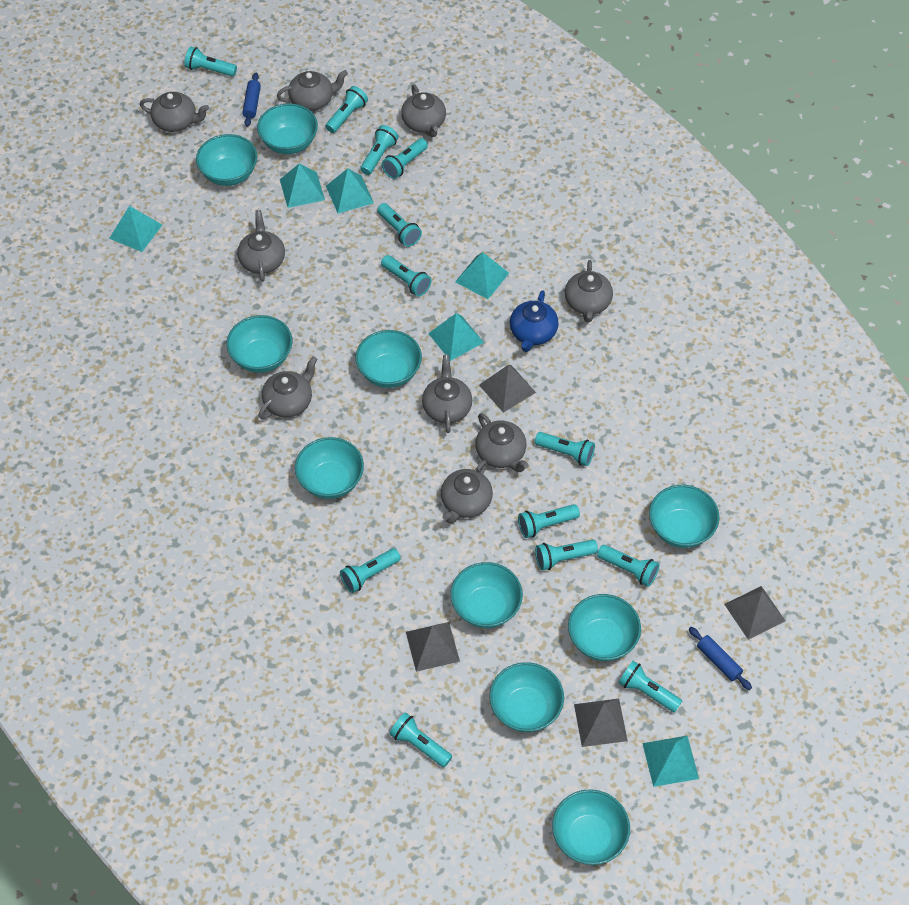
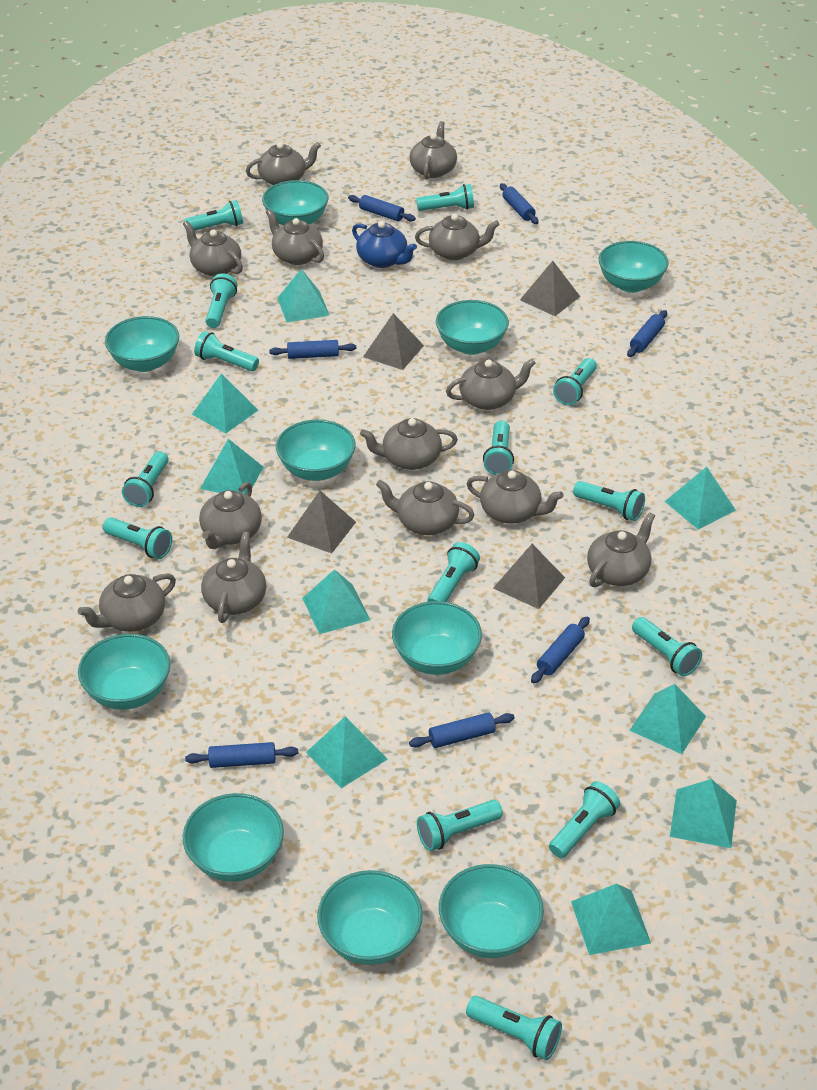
blue rolling pin: 2 -> 7
grey teapot: 9 -> 13
turquoise flashlight: 13 -> 14
turquoise pyramid: 6 -> 9

